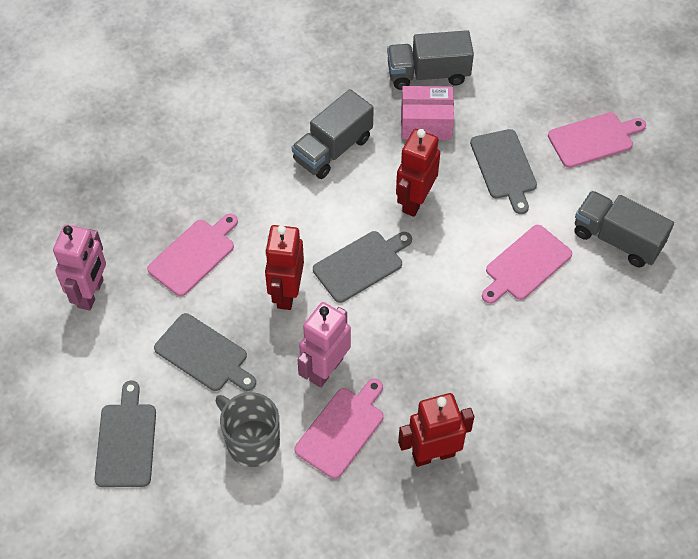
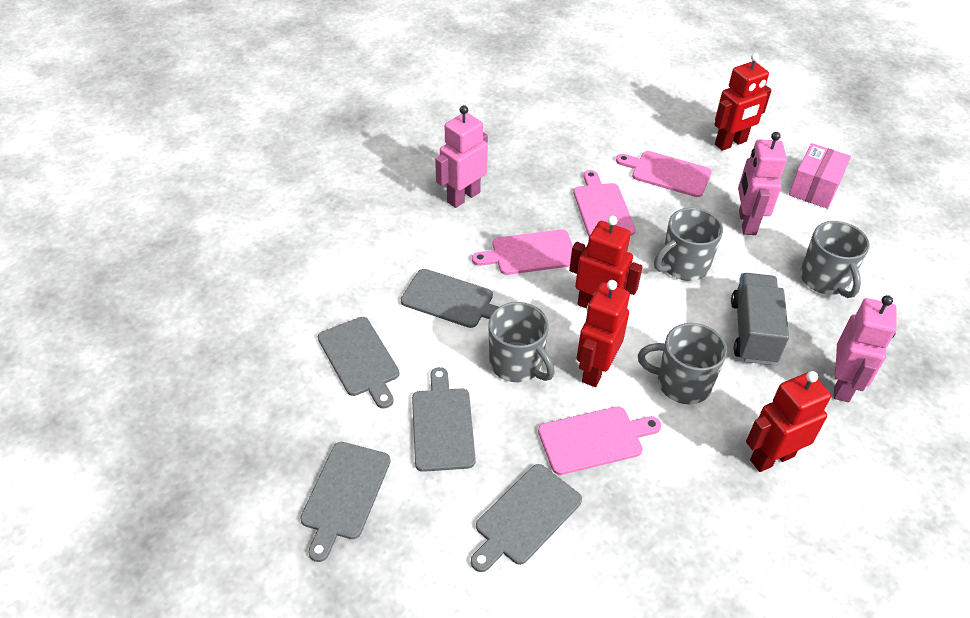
grey cutting board: 4 -> 5
grey mug: 1 -> 4
grey truck: 3 -> 1
pink robot: 2 -> 3
red robot: 3 -> 4

